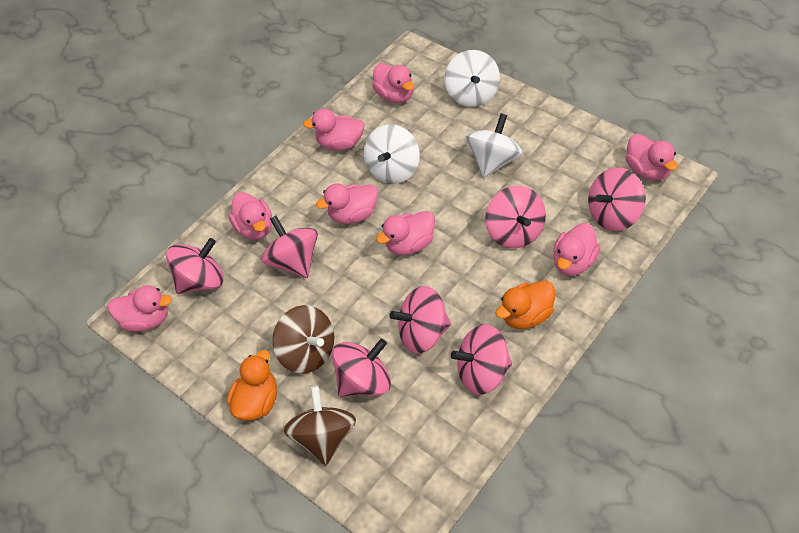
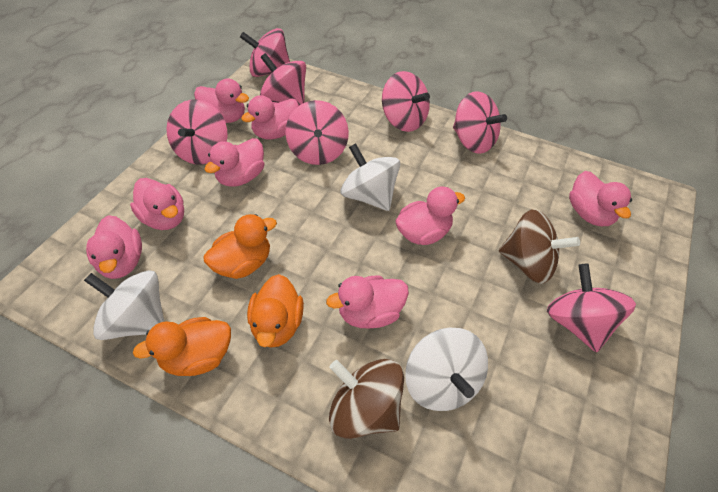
orange duck: 2 -> 3

